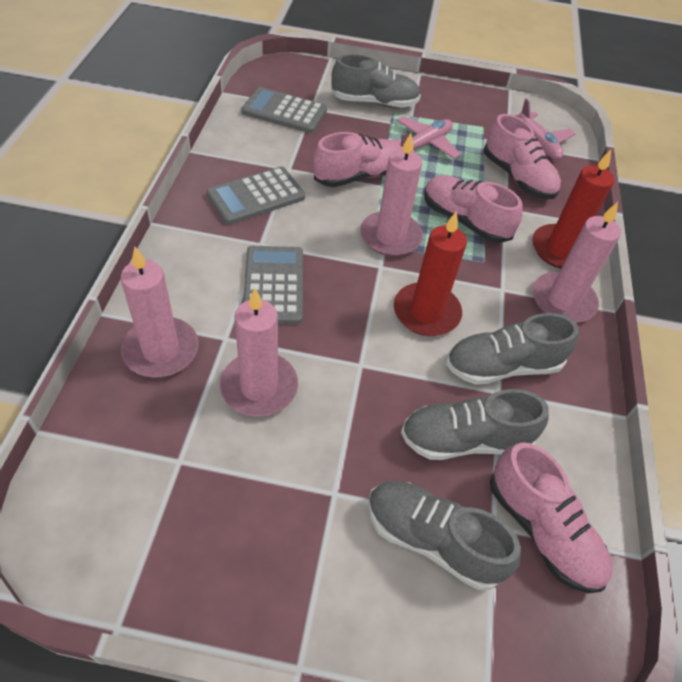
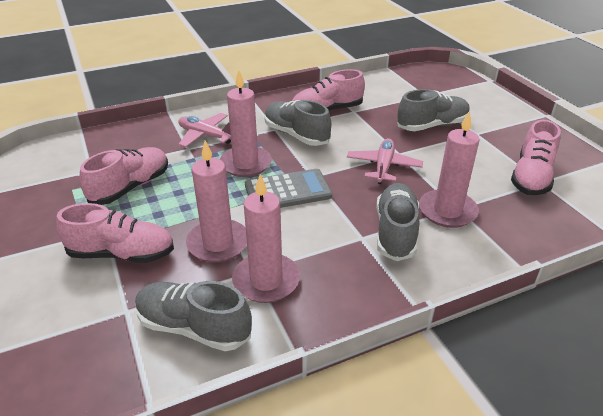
grey calculator: 3 -> 1
red candle: 2 -> 0

